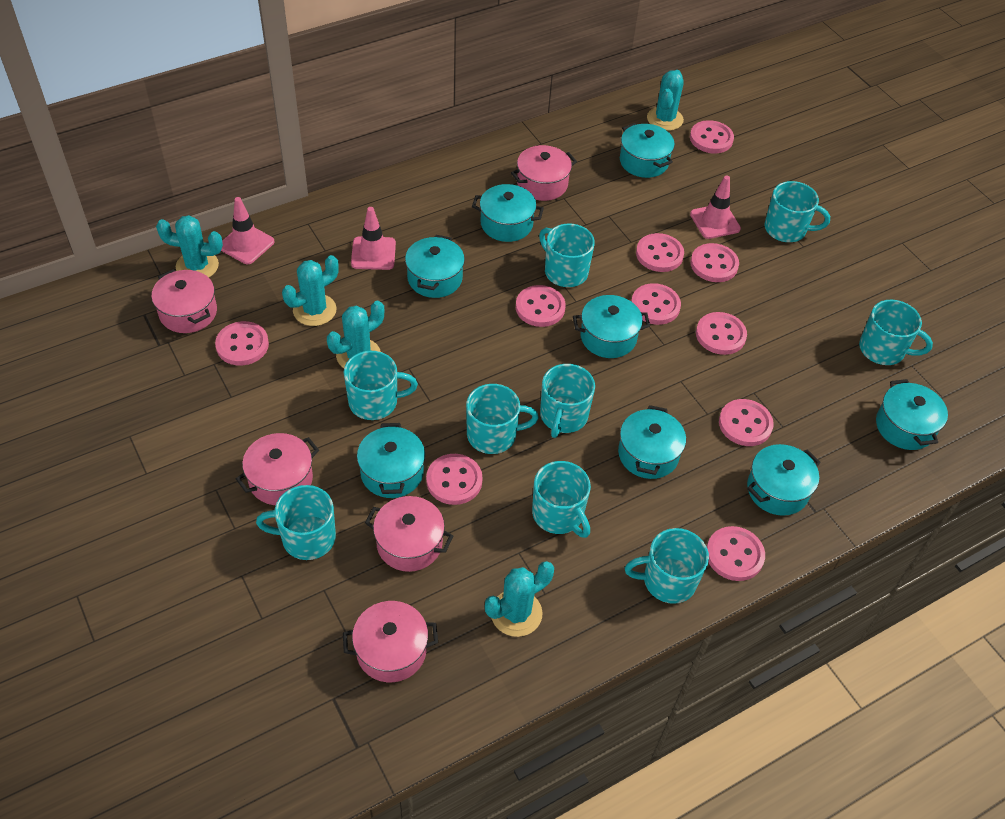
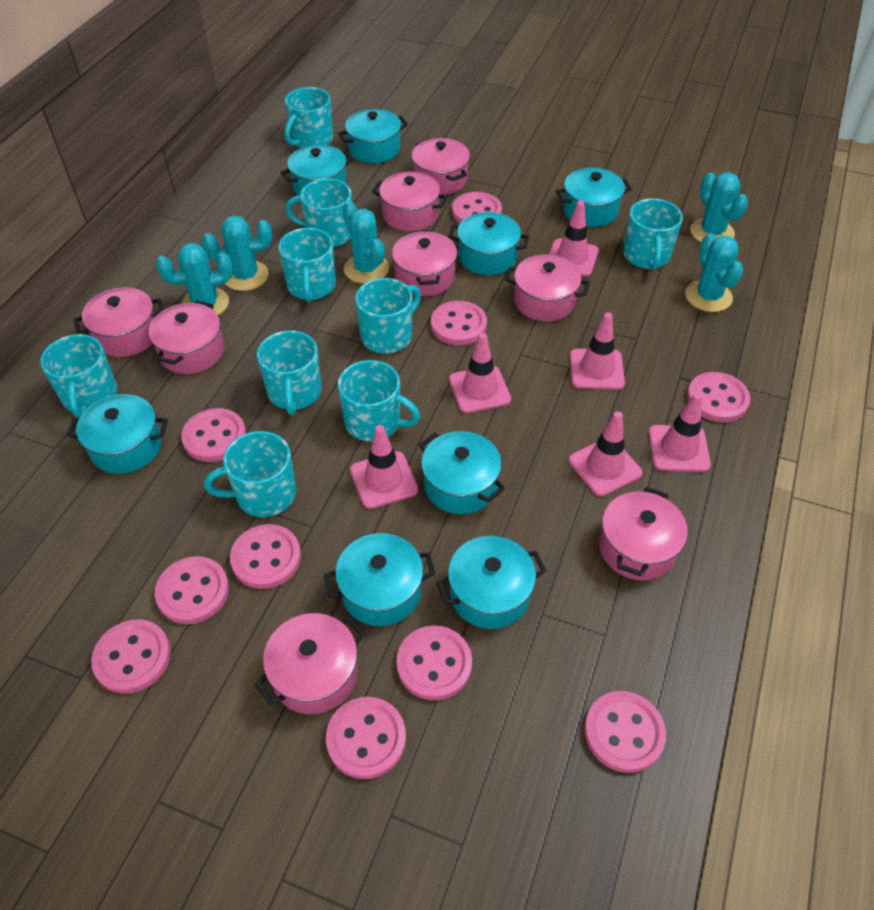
pink pot: 5 -> 8
pink traffic cone: 3 -> 6

